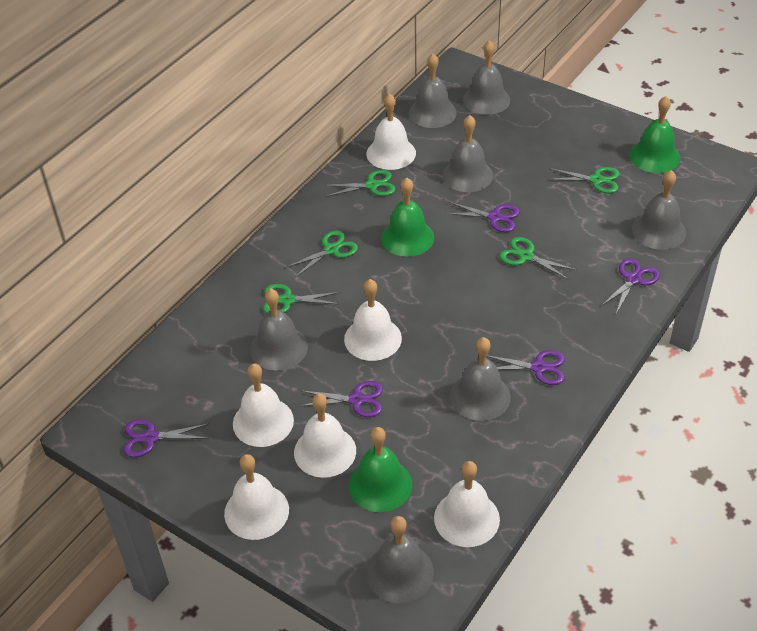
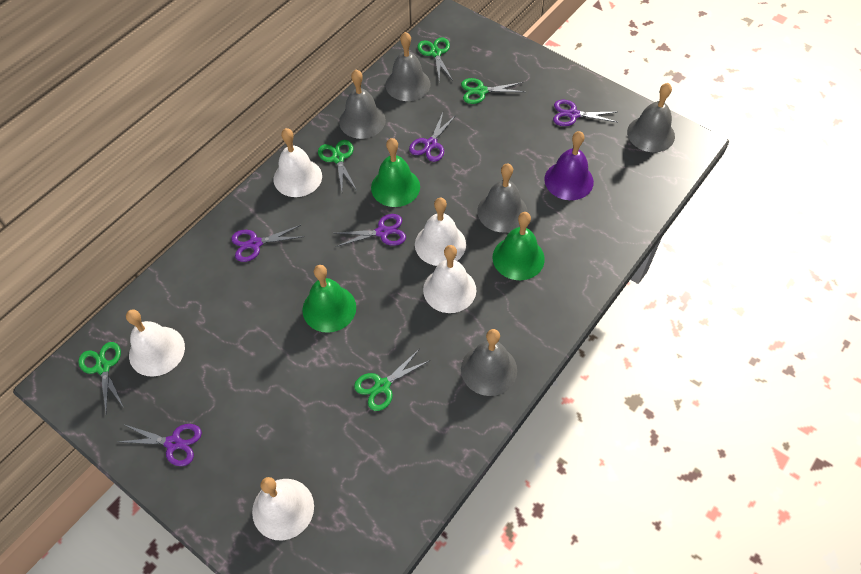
grey bell: 7 -> 5
purple bell: 0 -> 1
white bell: 6 -> 5

